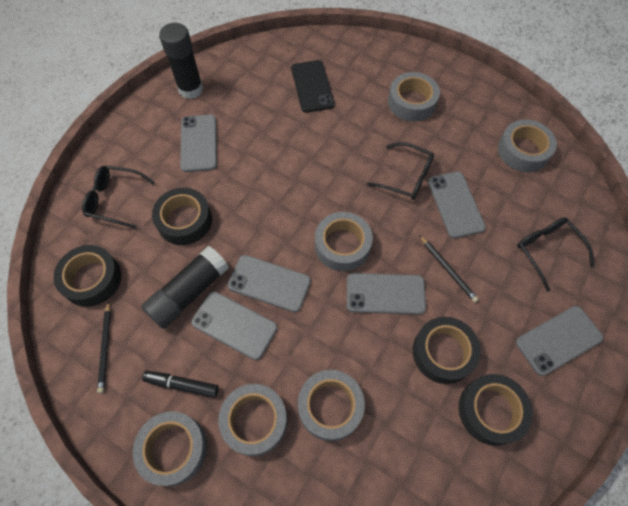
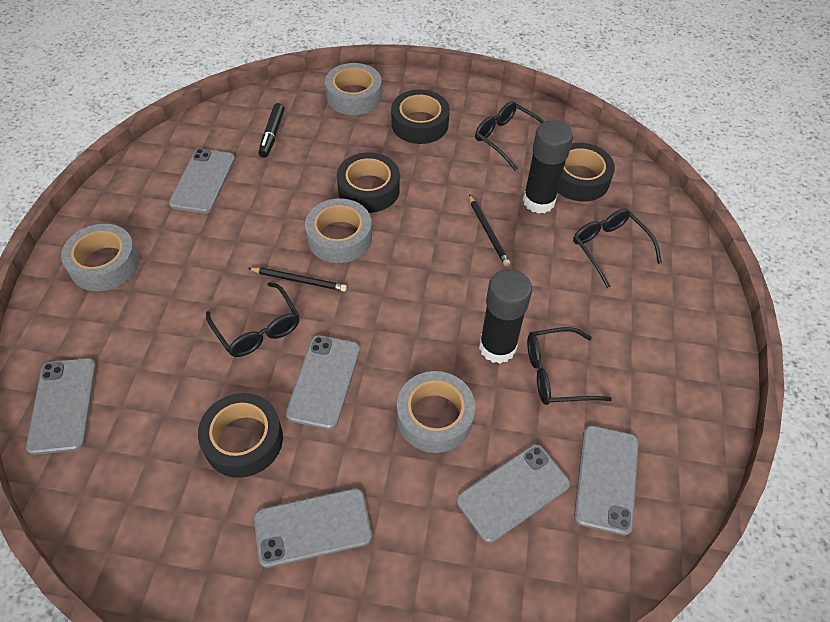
black glasses: 3 -> 4
black phone: 1 -> 0
grey tape: 6 -> 4

